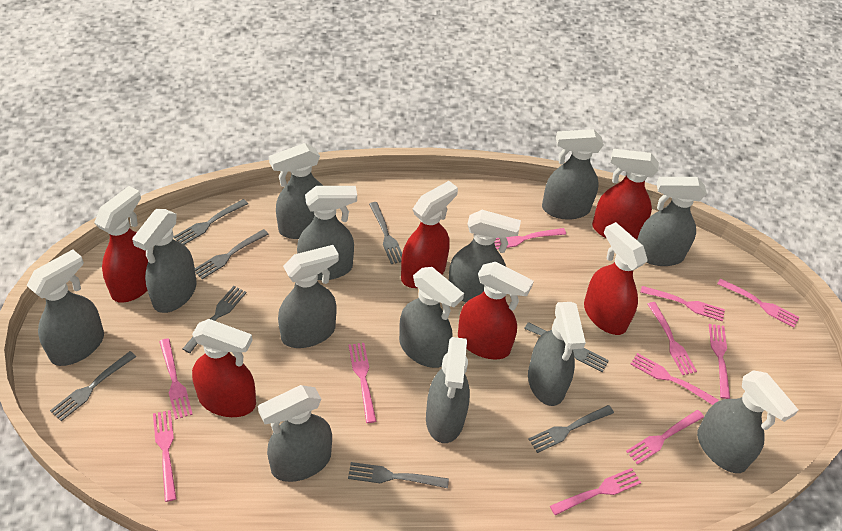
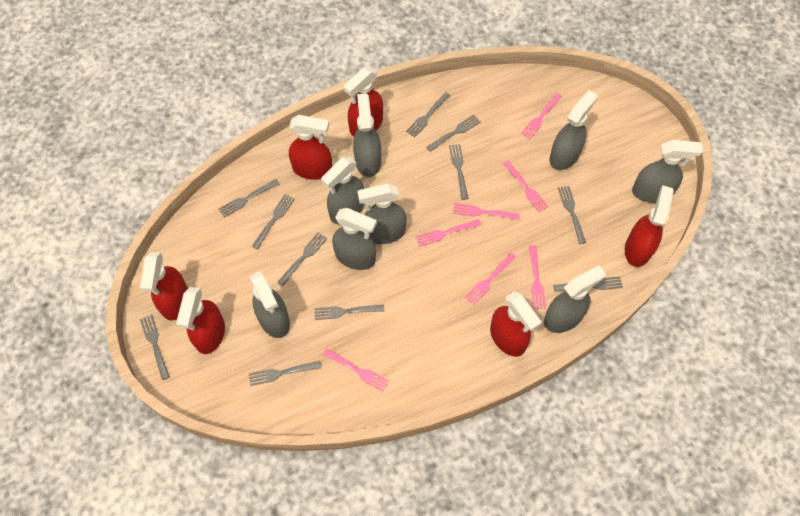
grey fork: 8 -> 11
grey spray bottle: 13 -> 8
pink fork: 11 -> 7

